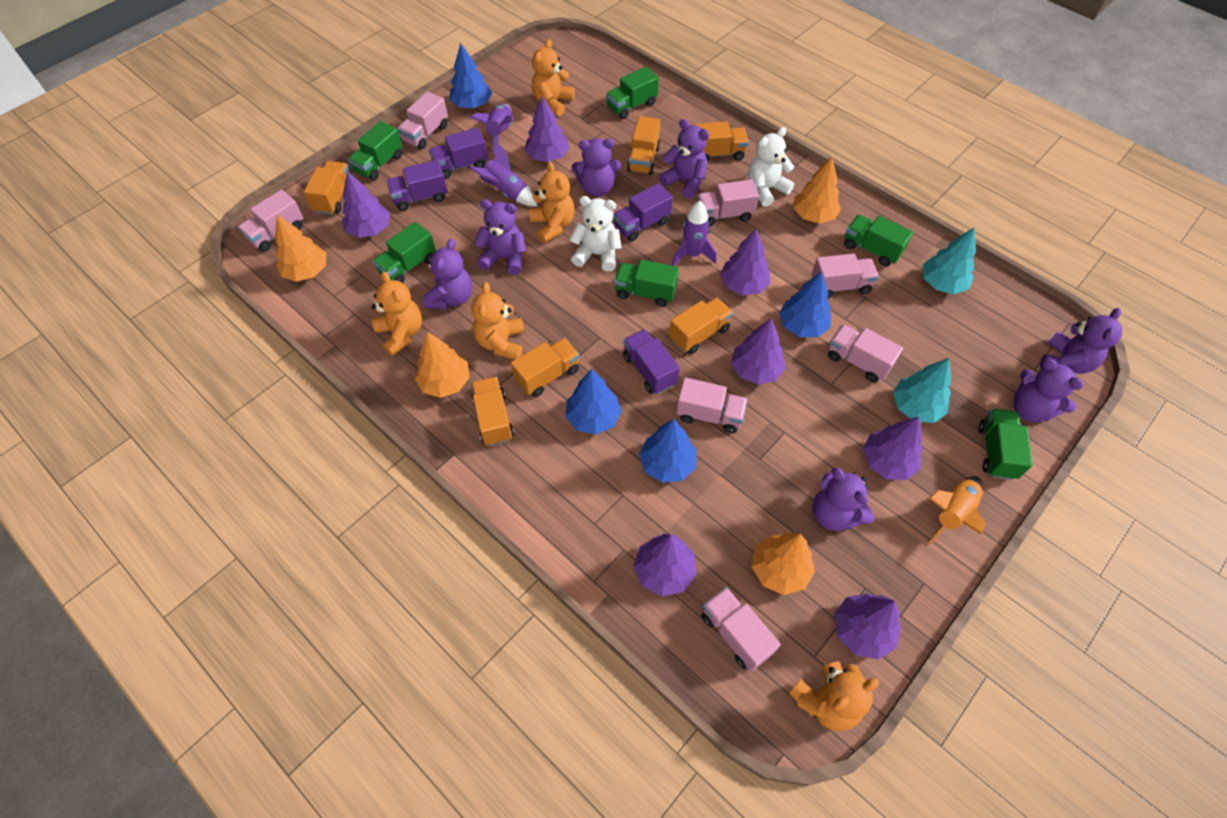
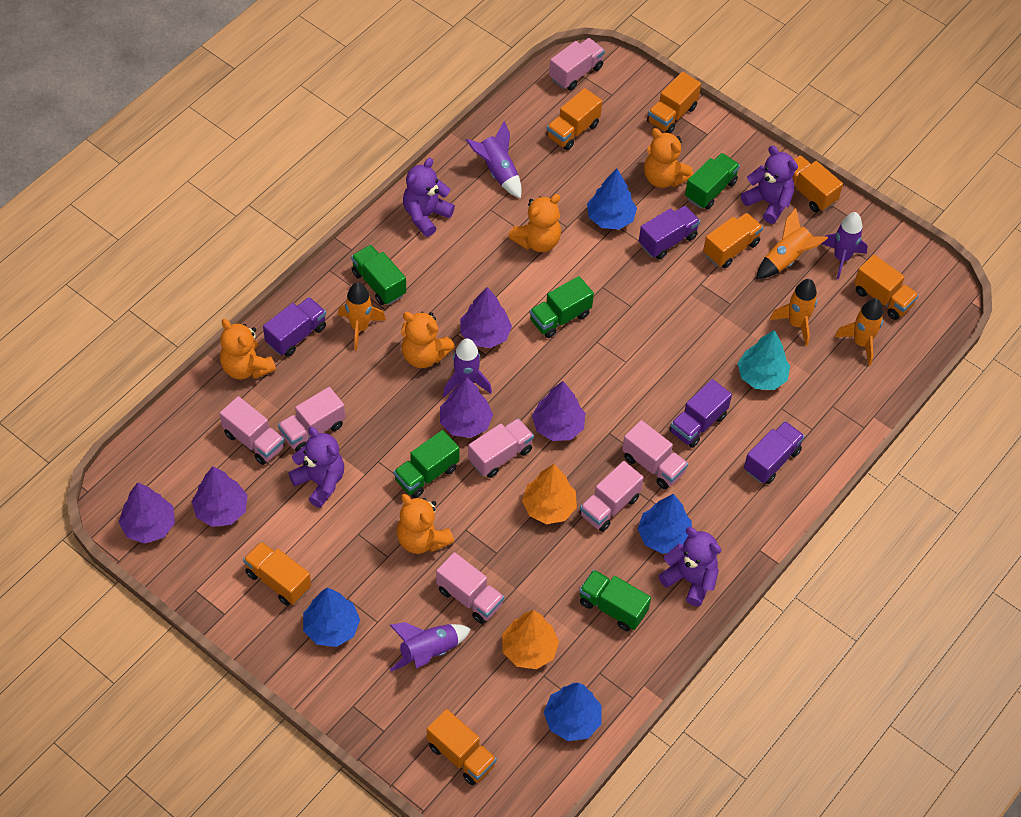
green truck: 6 -> 5
orange rocket: 1 -> 4
orange tree: 4 -> 2
orange truck: 6 -> 7
purple rocket: 3 -> 4
purple teddy bear: 7 -> 4
purple tree: 7 -> 5
turquoise tree: 2 -> 1
white teddy bear: 2 -> 0

